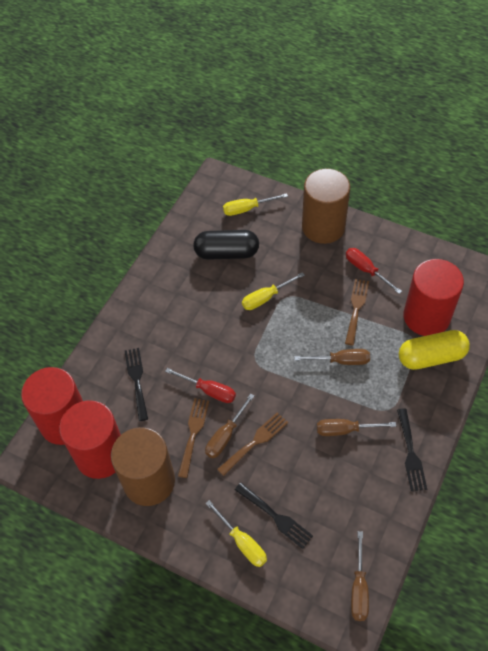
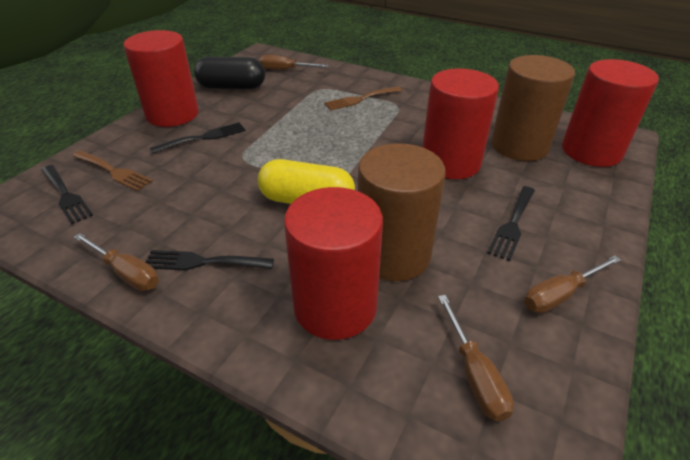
black fork: 3 -> 4
brown fork: 3 -> 2
red cylinder: 3 -> 4
red screwdriver: 2 -> 0
yellow screwdriver: 3 -> 0

